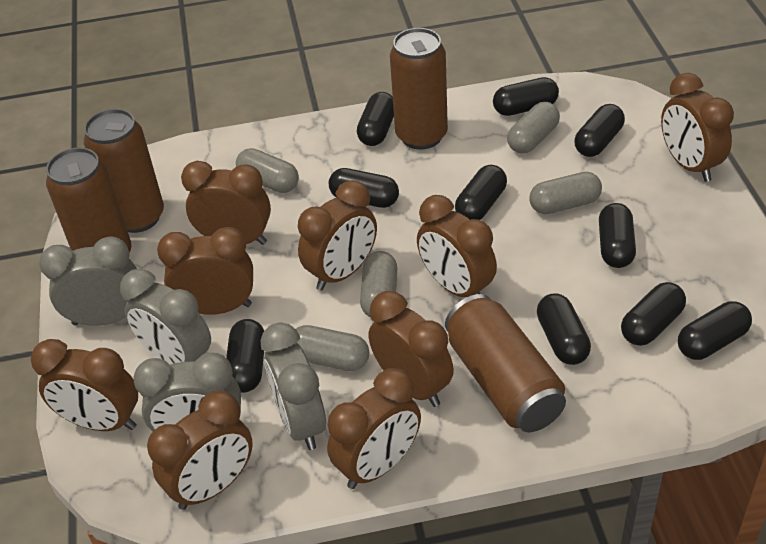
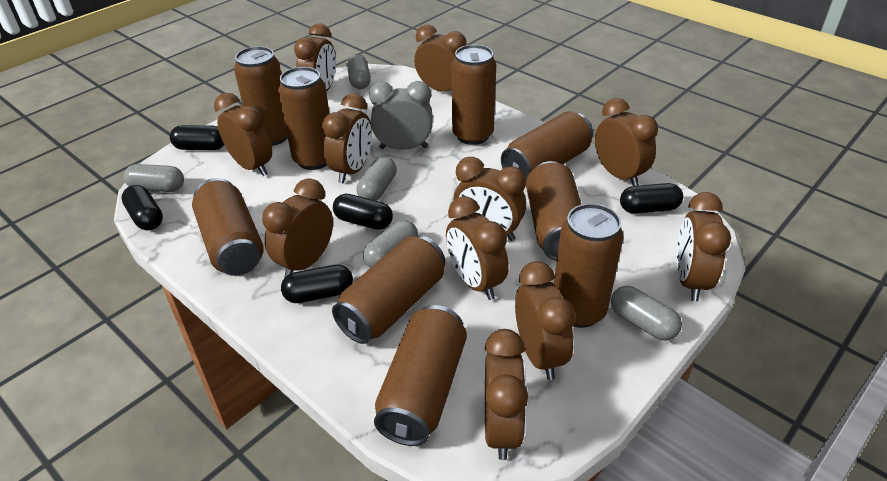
black capsule: 10 -> 5
brown can: 4 -> 9
brown clock: 9 -> 11
grey clock: 4 -> 1

